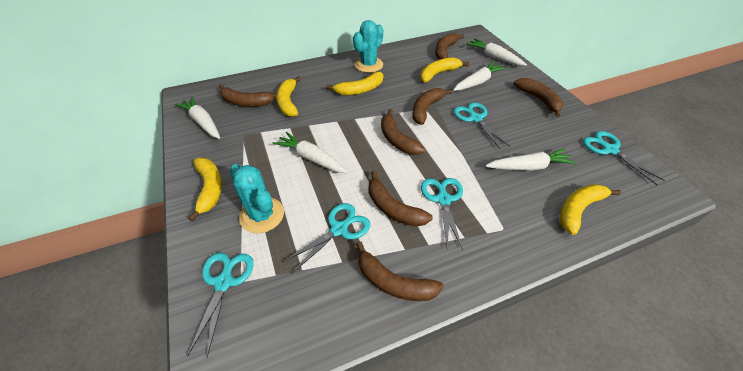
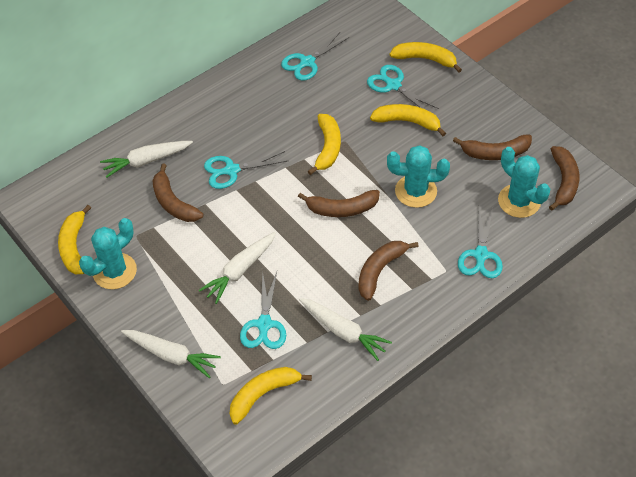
brown banana: 7 -> 5
turquoise cactus: 2 -> 3
white carrot: 5 -> 4

